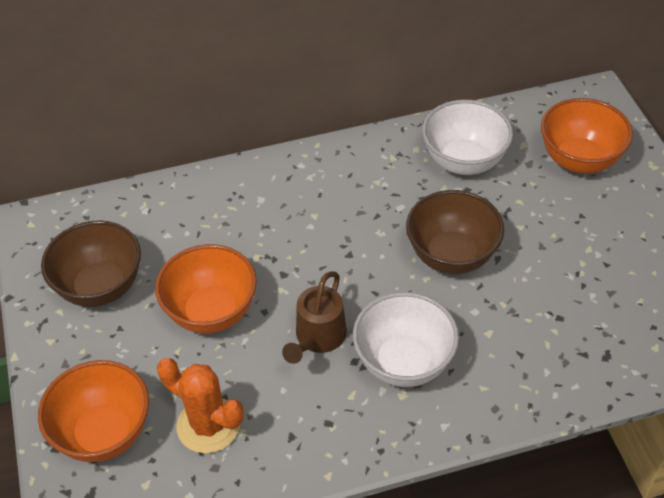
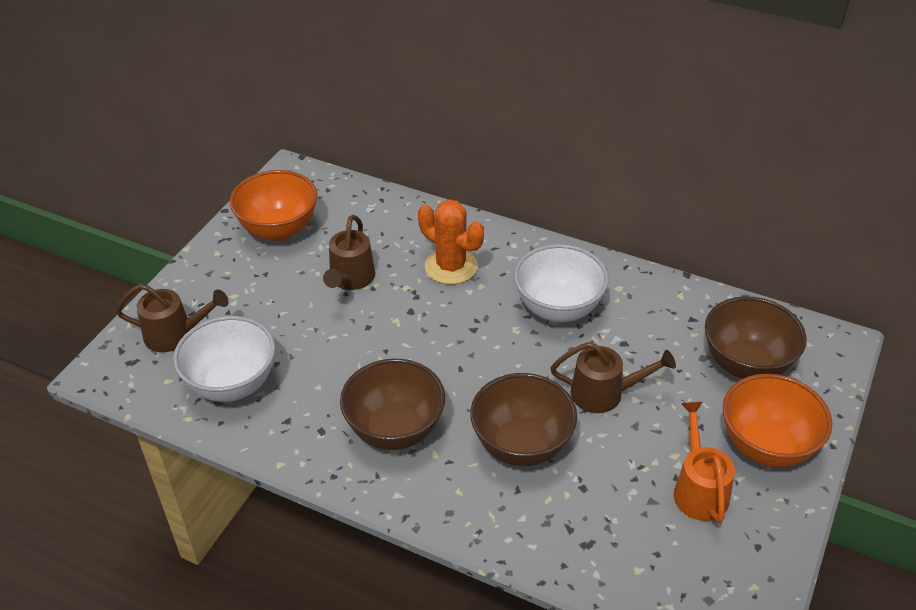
brown bowl: 2 -> 3
brown watering can: 1 -> 3
orange bowl: 3 -> 2
orange watering can: 0 -> 1

